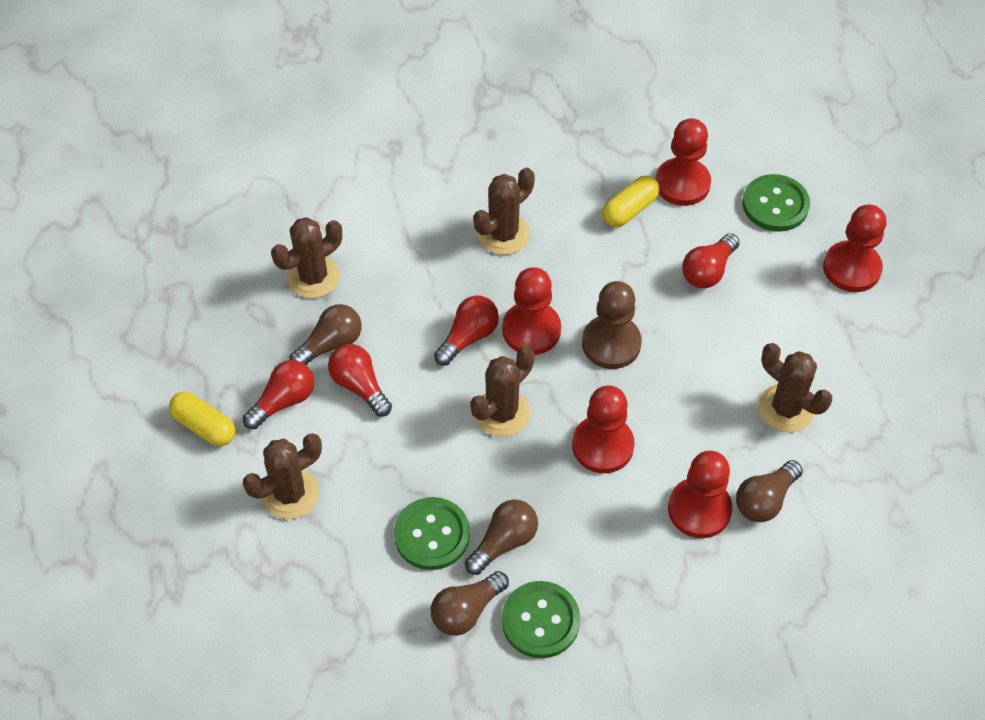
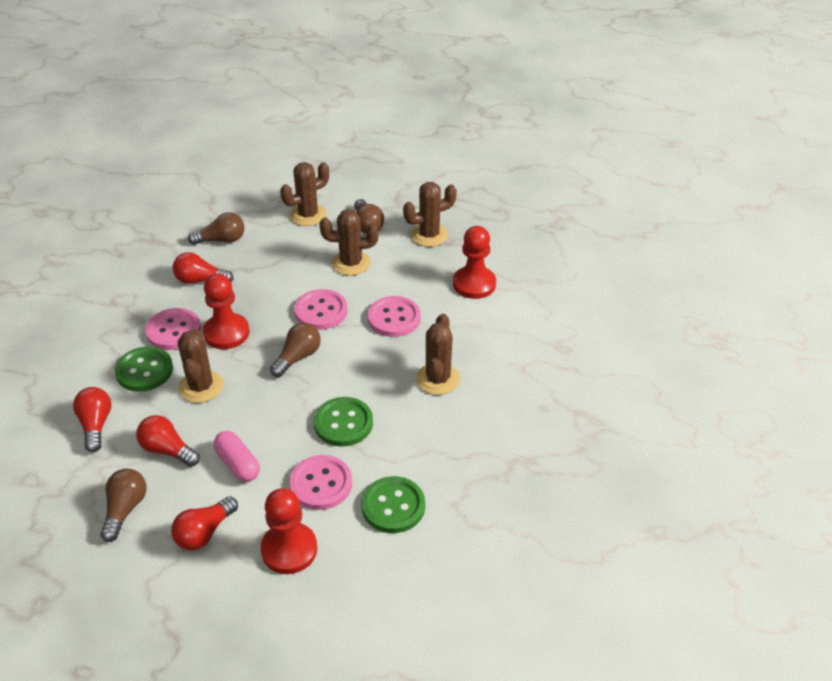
brown pawn: 1 -> 0
pink button: 0 -> 4
pink capsule: 0 -> 1
red pawn: 5 -> 3
yellow capsule: 2 -> 0

